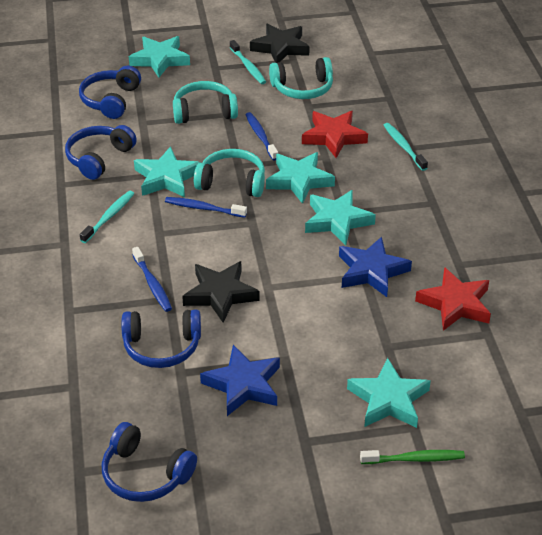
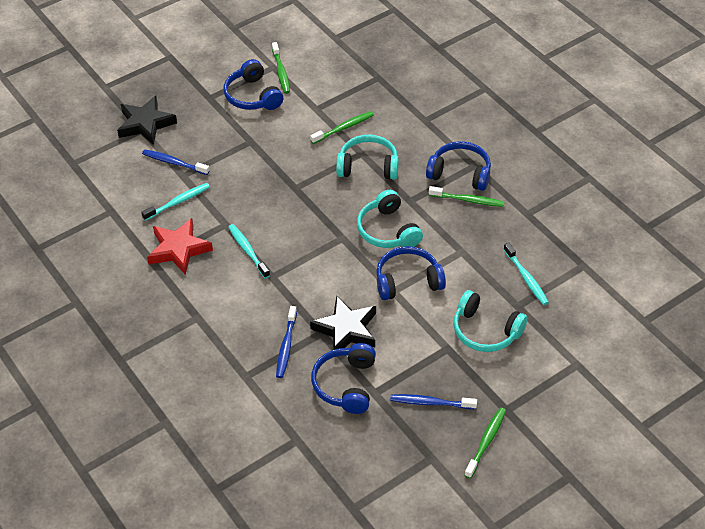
blue star: 2 -> 0
green toothbrush: 1 -> 4
red star: 2 -> 1
turquoise star: 5 -> 0

